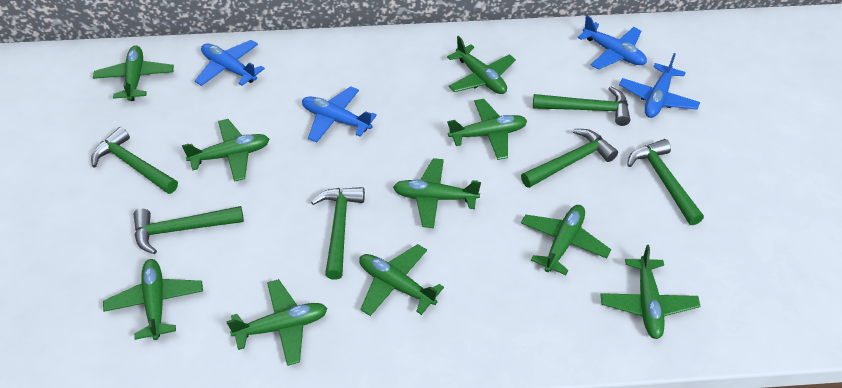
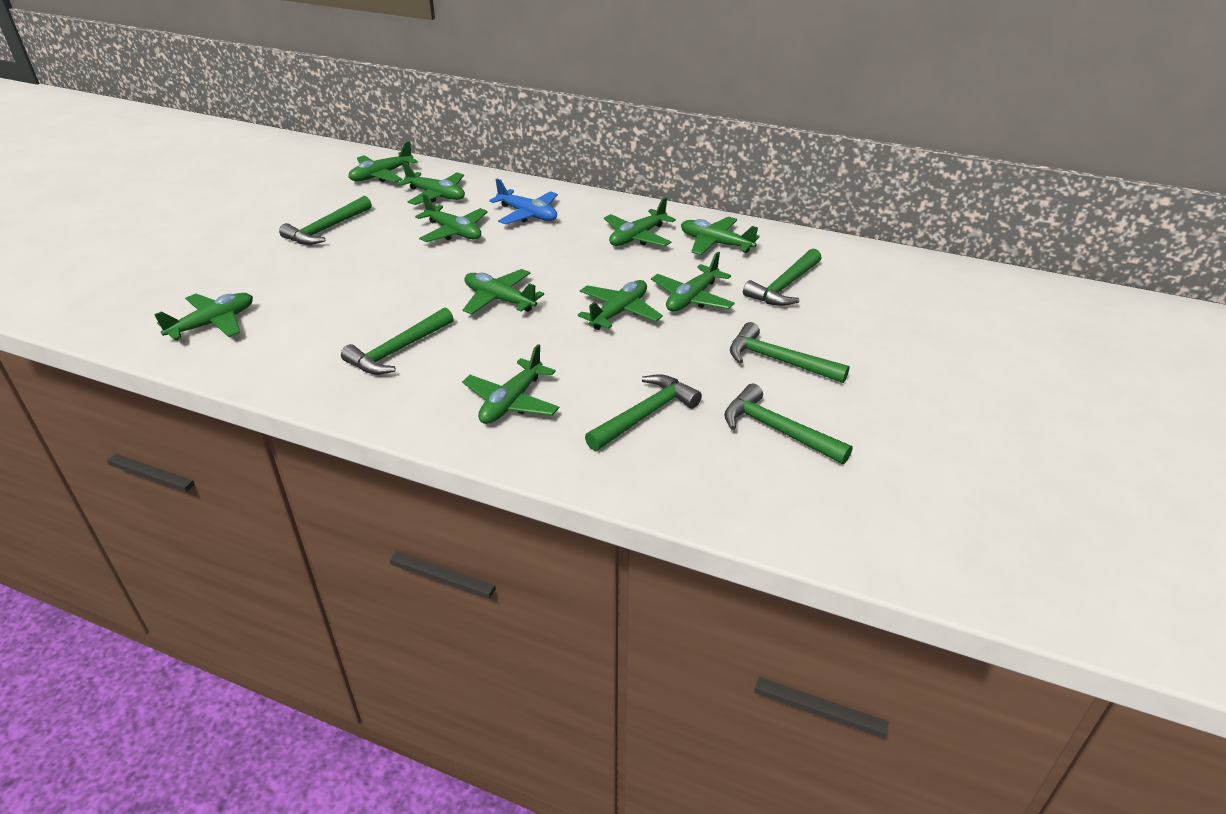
blue plane: 4 -> 1

